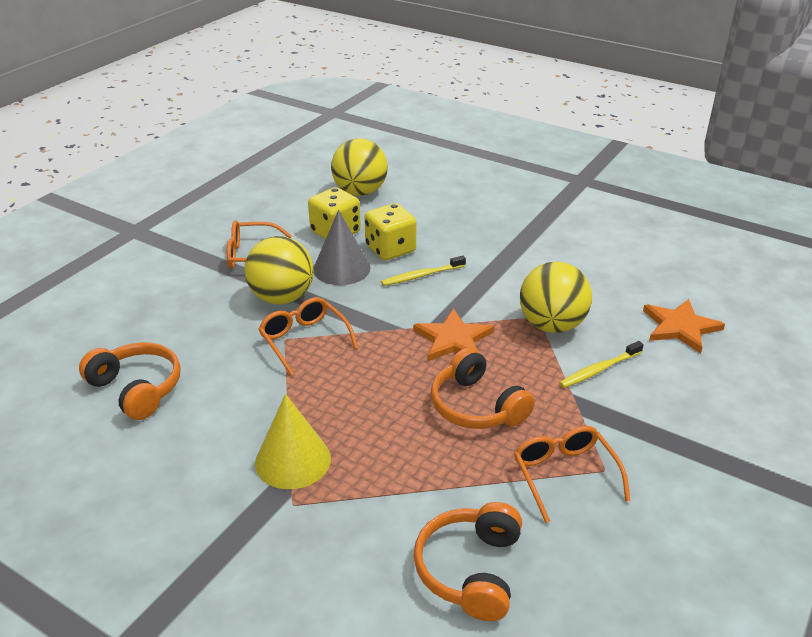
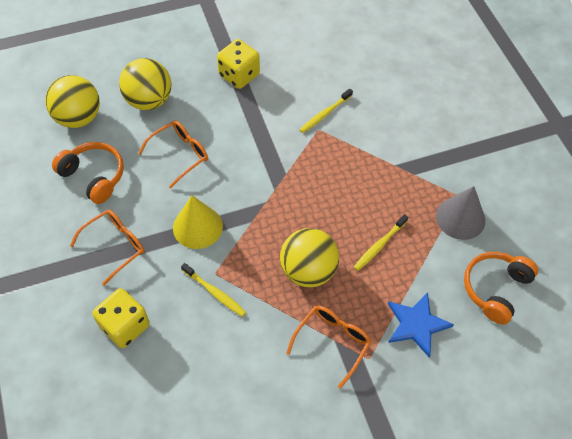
blue star: 0 -> 1
orange headphones: 3 -> 2
orange star: 2 -> 0
yellow toothbrush: 2 -> 3

